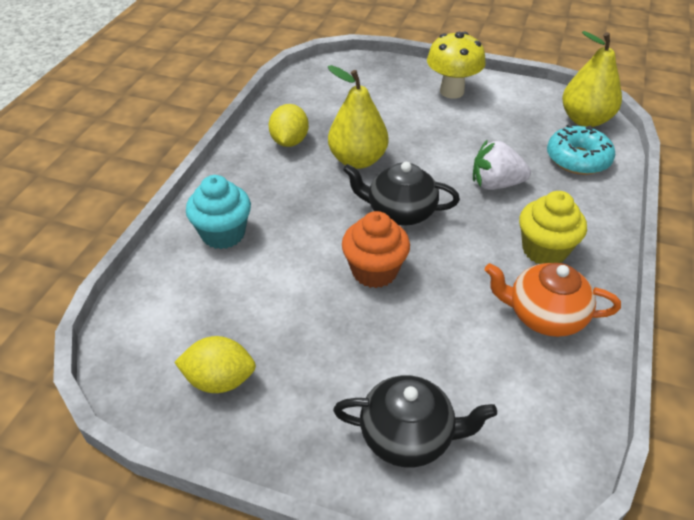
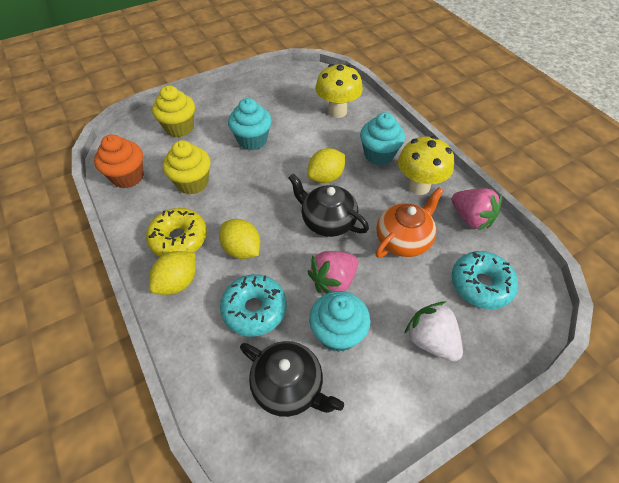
pink strawberry: 0 -> 2
turquoise cupcake: 1 -> 3
turquoise donut: 1 -> 2
yellow cupcake: 1 -> 2
yellow donut: 0 -> 1
yellow lemon: 2 -> 3
yellow mushroom: 1 -> 2
yellow pear: 2 -> 0

